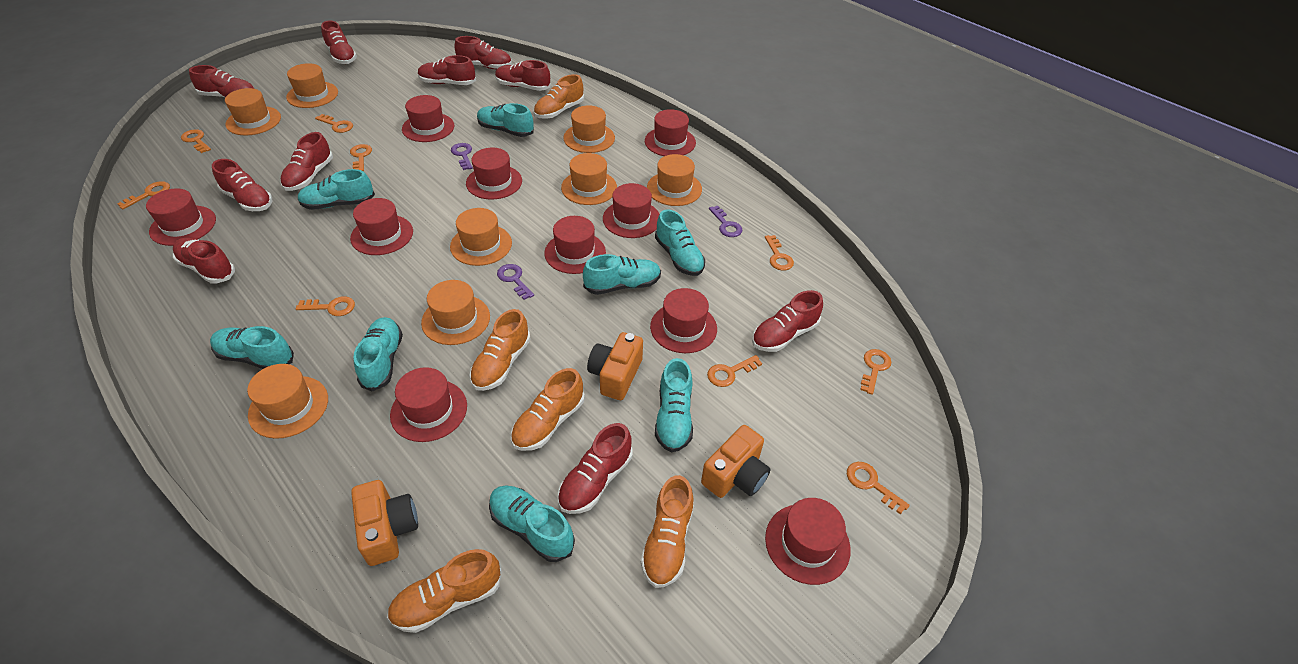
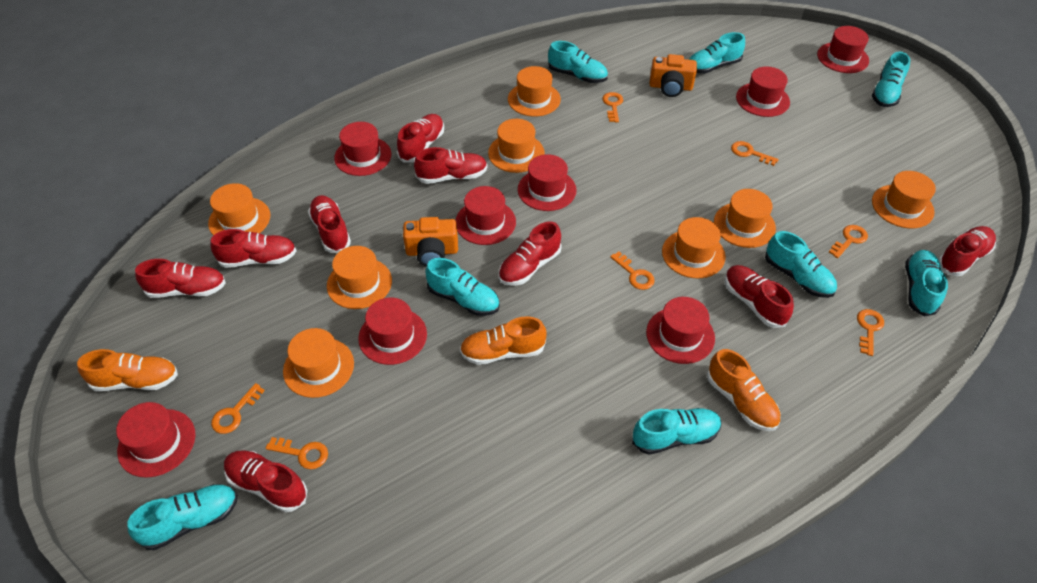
orange camera: 3 -> 2
orange key: 9 -> 7
orange shoe: 5 -> 3
purple key: 3 -> 0
red hat: 10 -> 8
red shoe: 10 -> 9

